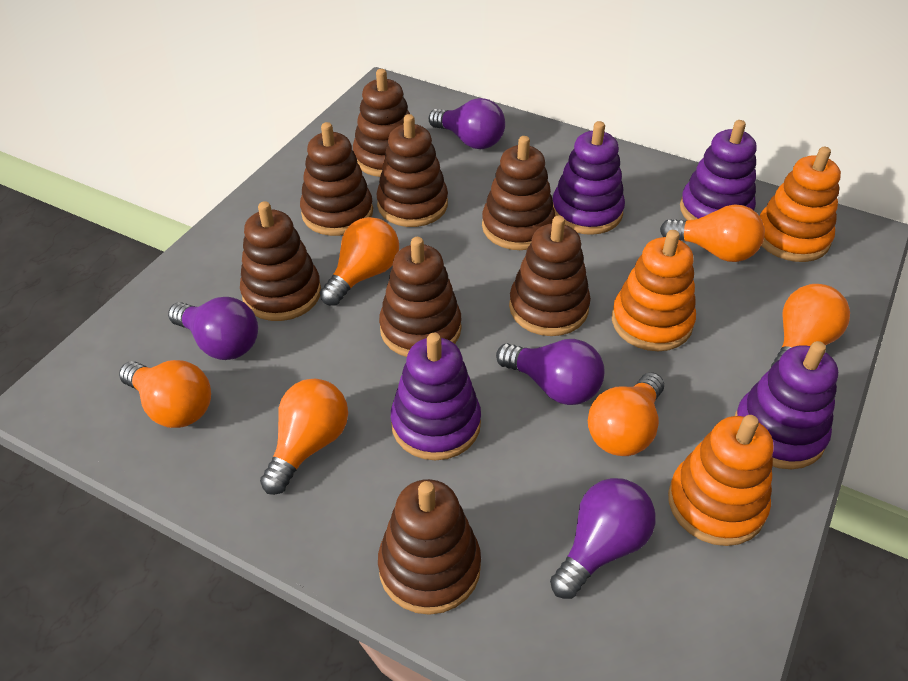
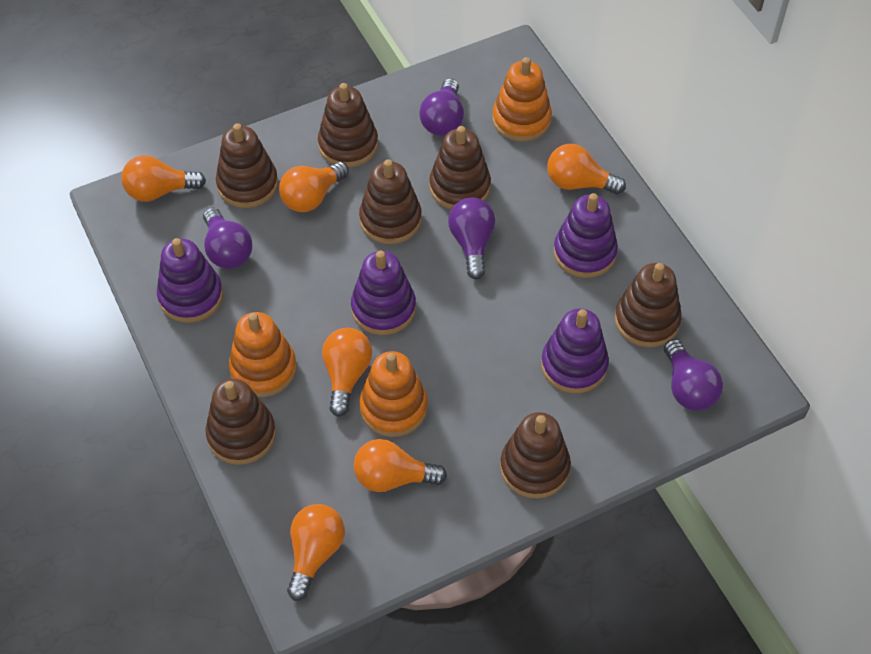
brown stacking toy: 8 -> 7

